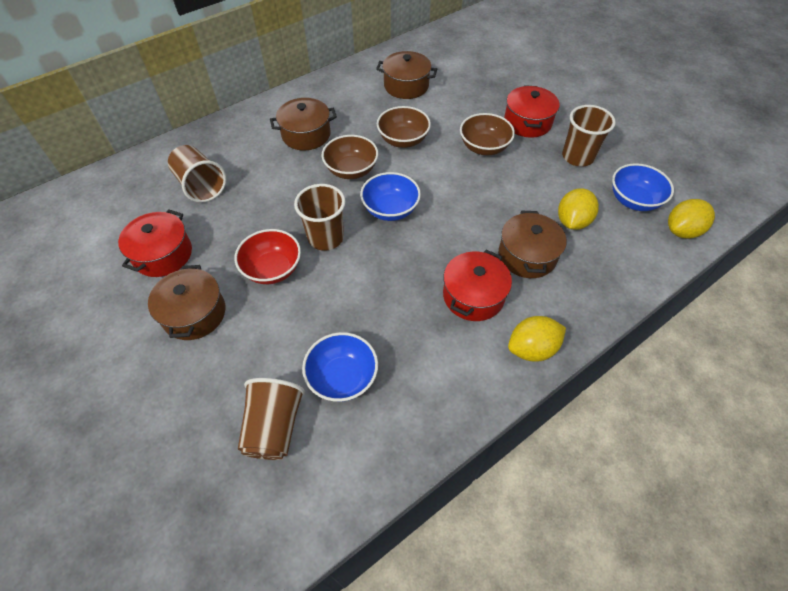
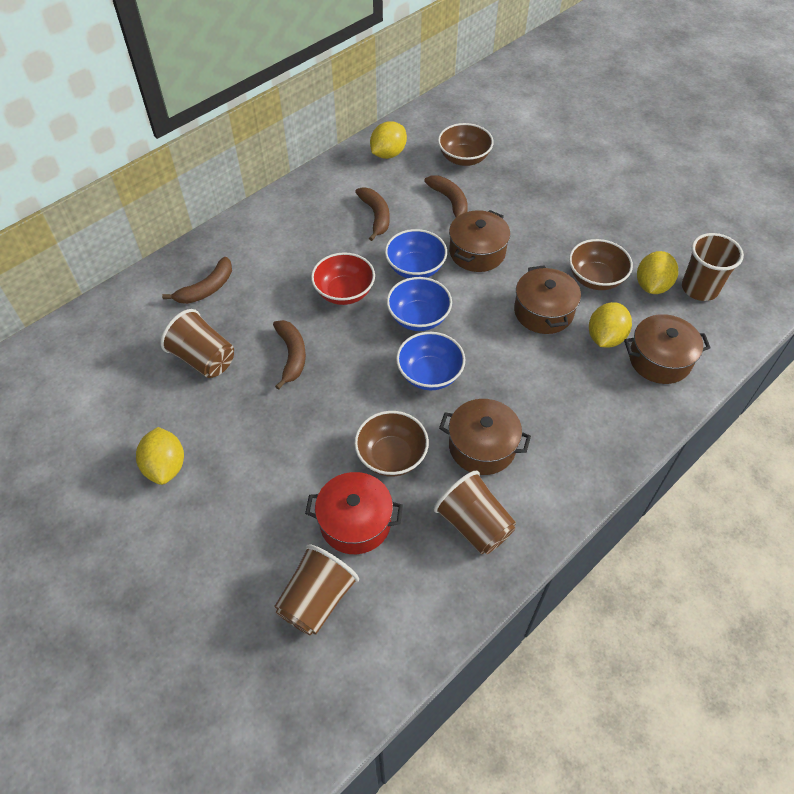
brown banana: 0 -> 4
red pot: 3 -> 1
yellow lemon: 3 -> 4

